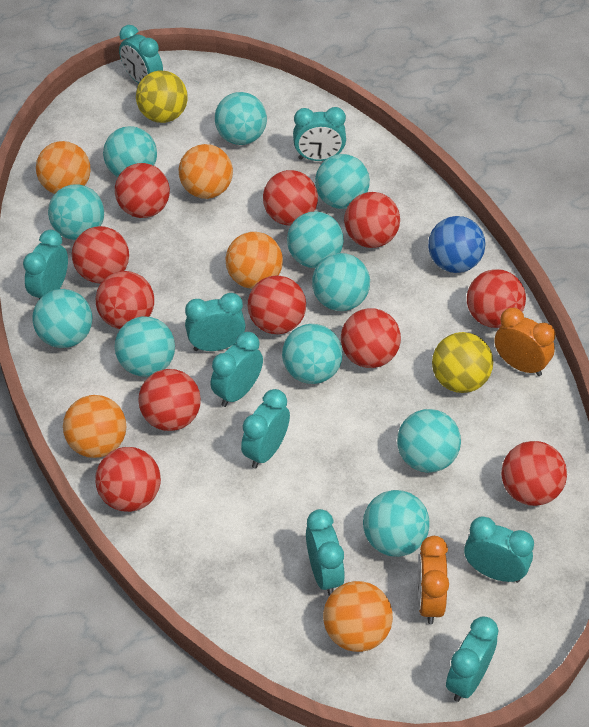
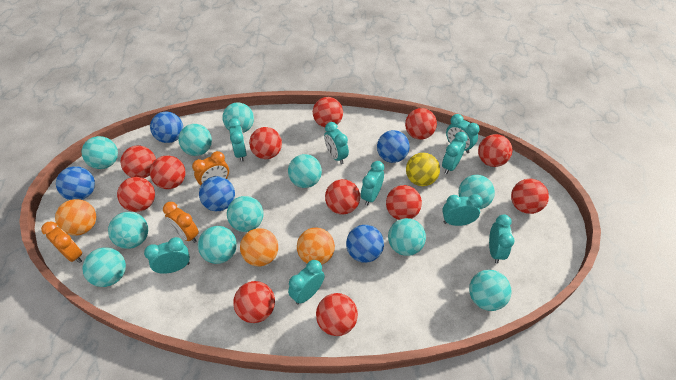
blue ball: 1 -> 5
orange ball: 5 -> 3
orange clock: 2 -> 3
red ball: 11 -> 12
yellow ball: 2 -> 1

